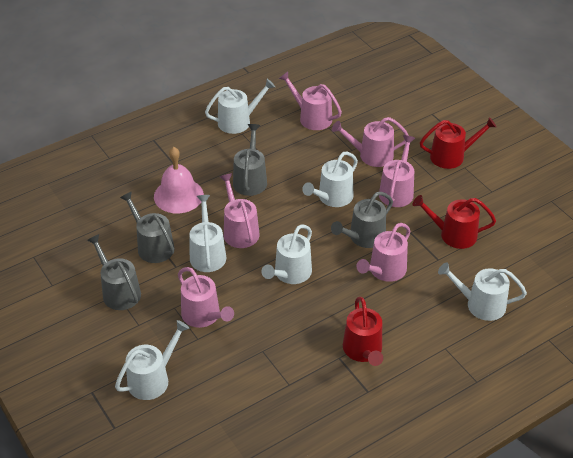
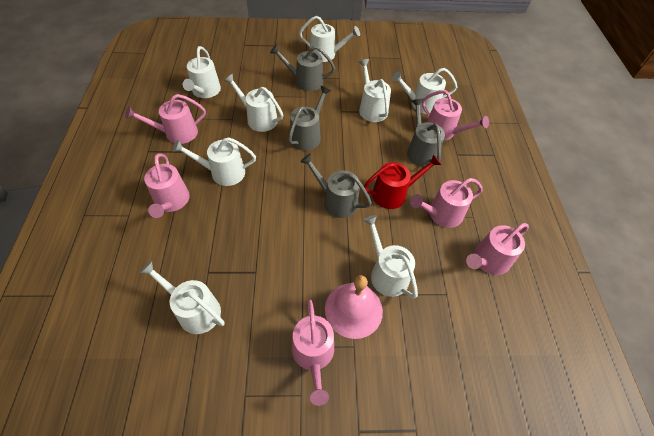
red watering can: 3 -> 1
white watering can: 6 -> 8

